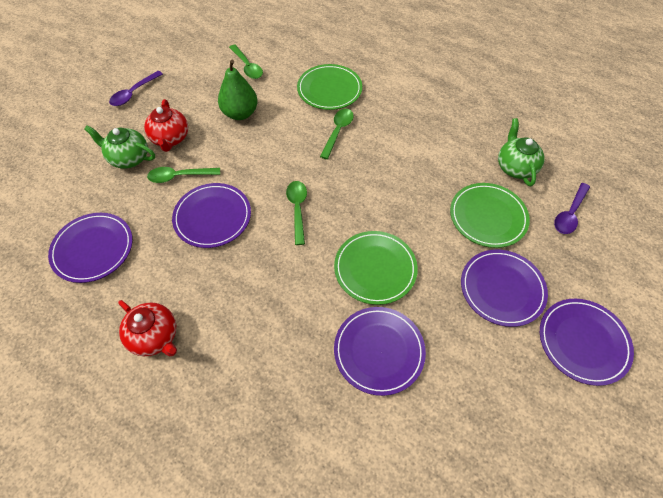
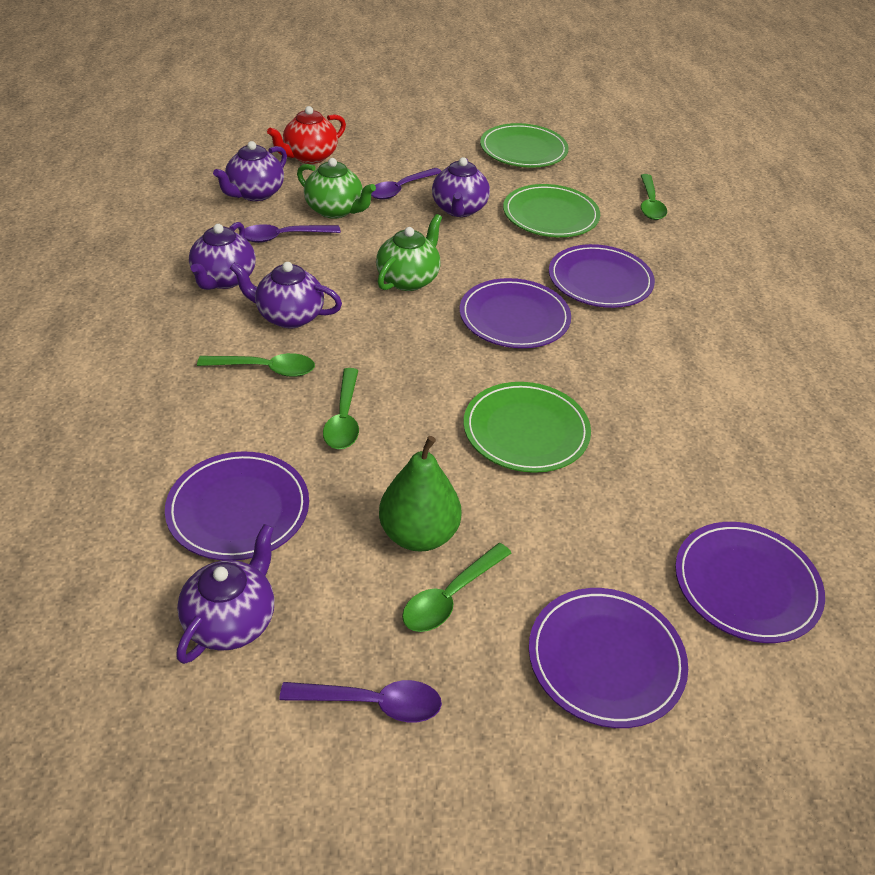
purple spoon: 2 -> 3
purple teapot: 0 -> 5
red teapot: 2 -> 1

